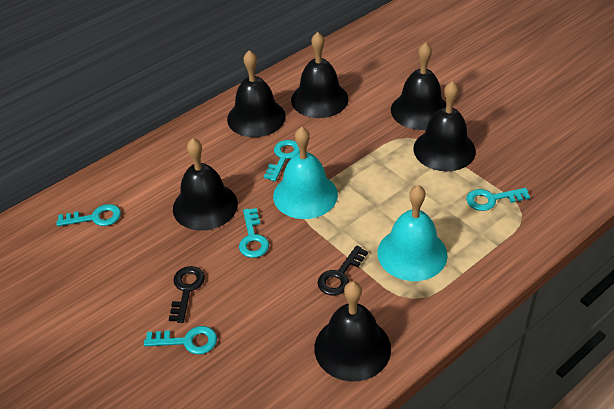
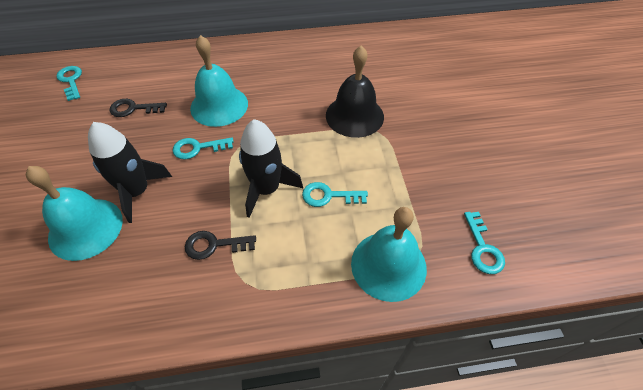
black bell: 6 -> 1
black rocket: 0 -> 2
turquoise bell: 2 -> 3
turquoise key: 5 -> 4

